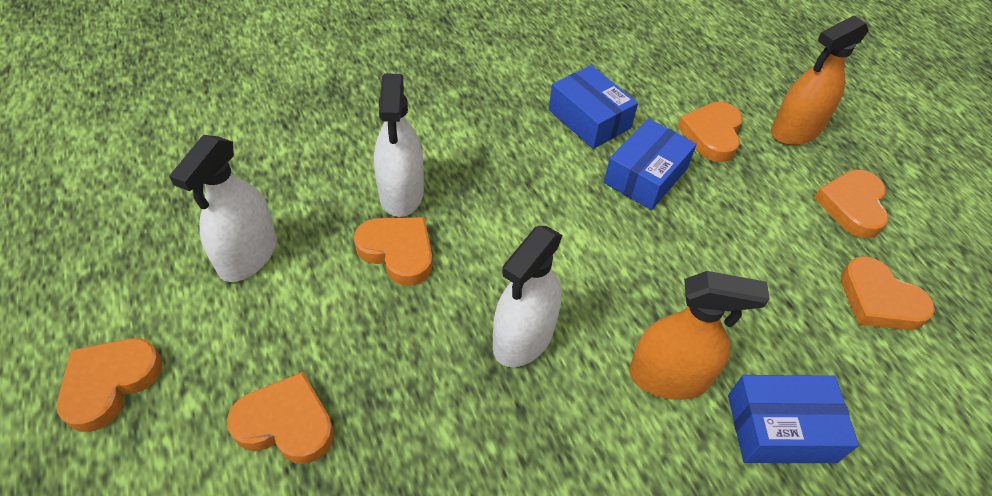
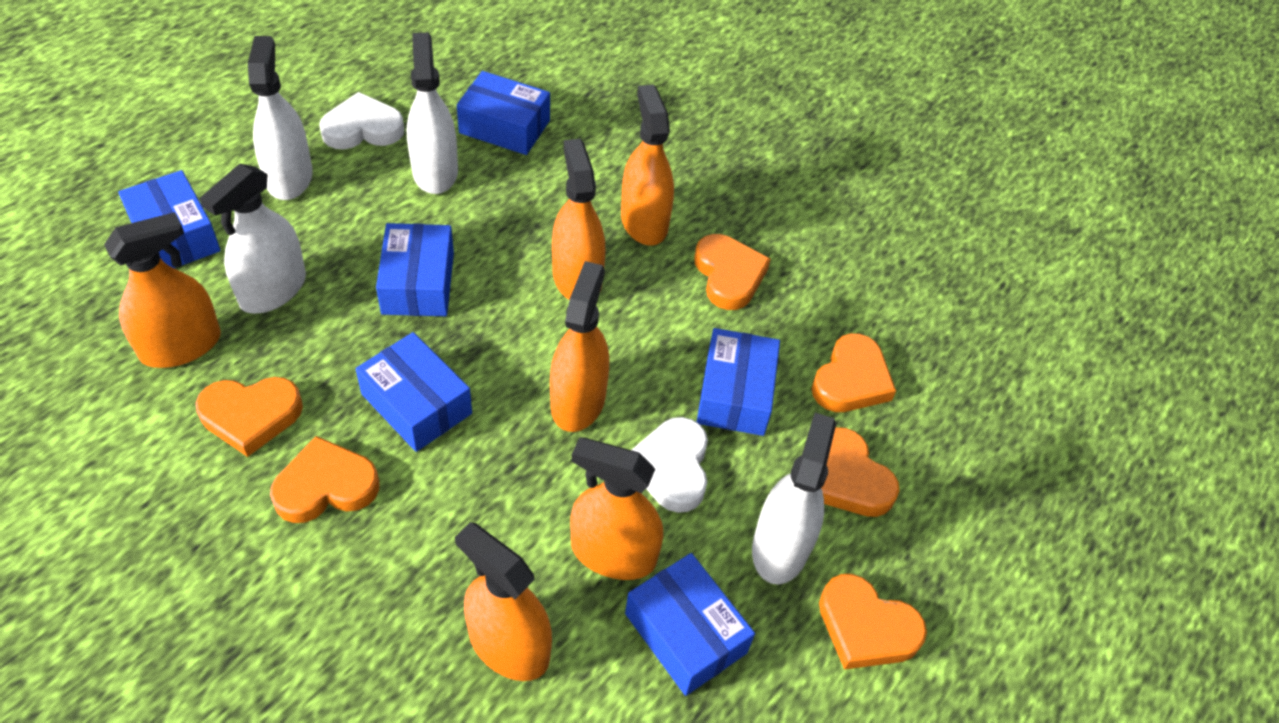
blue box: 3 -> 6
orange spray bottle: 2 -> 6
white heart: 0 -> 2
white spray bottle: 3 -> 4

